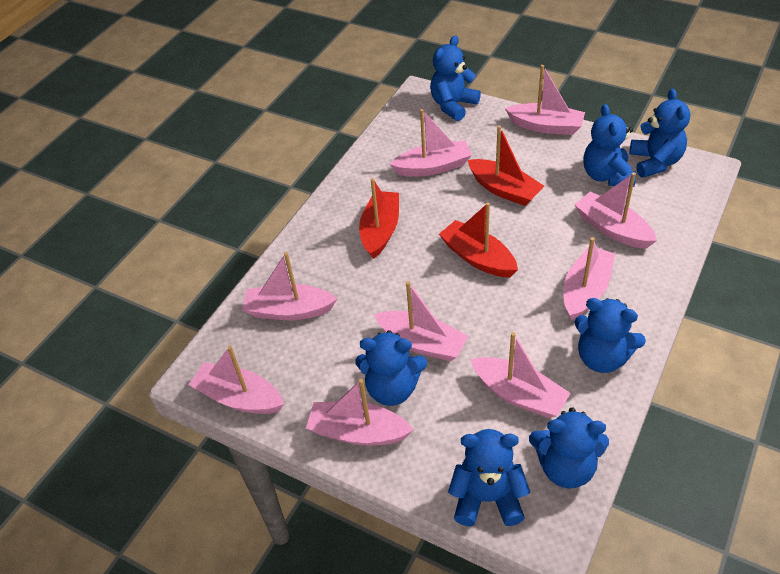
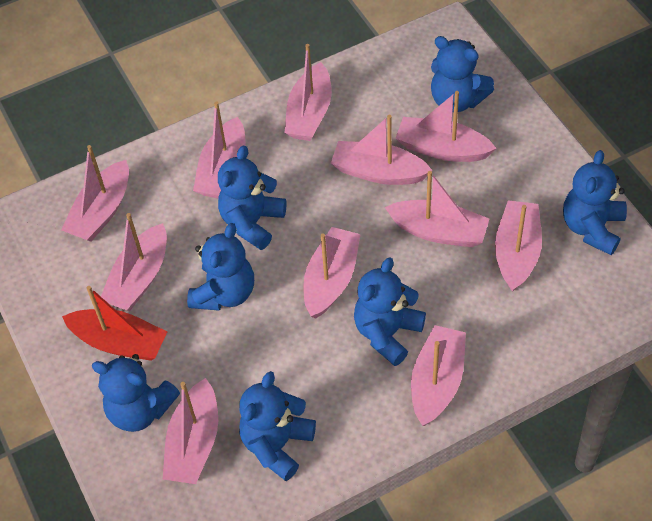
pink boat: 9 -> 11
red boat: 3 -> 1

